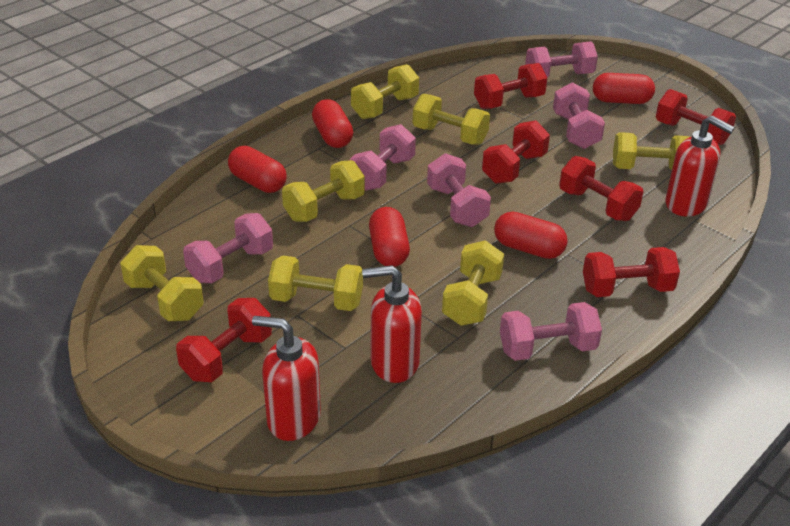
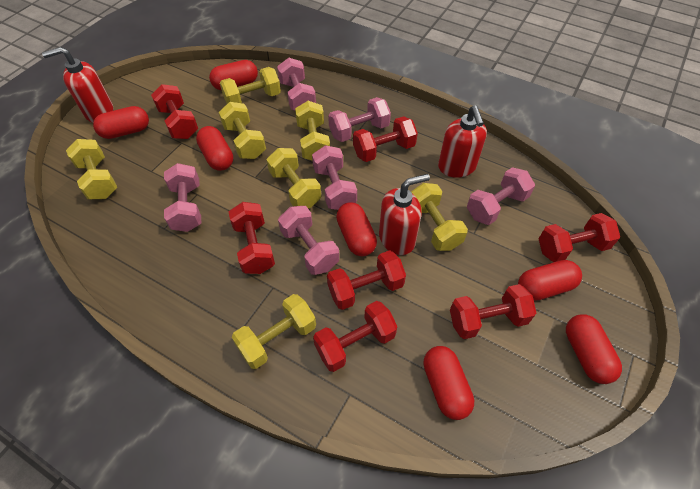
red capsule: 5 -> 7
red dumbbell: 6 -> 7

